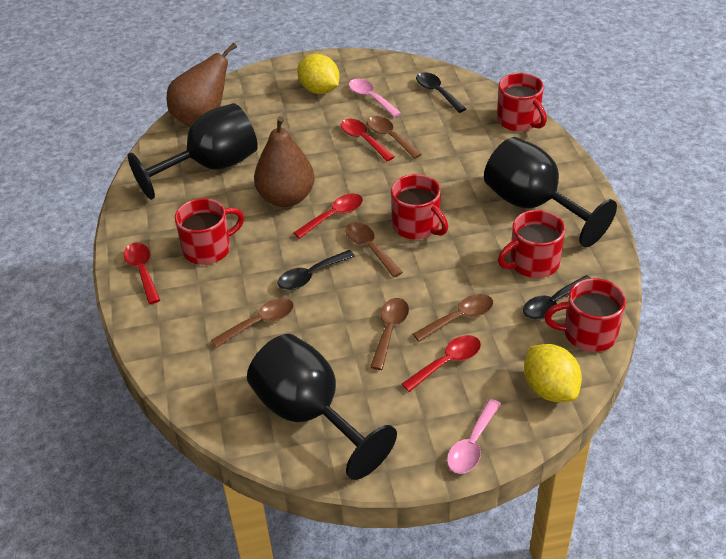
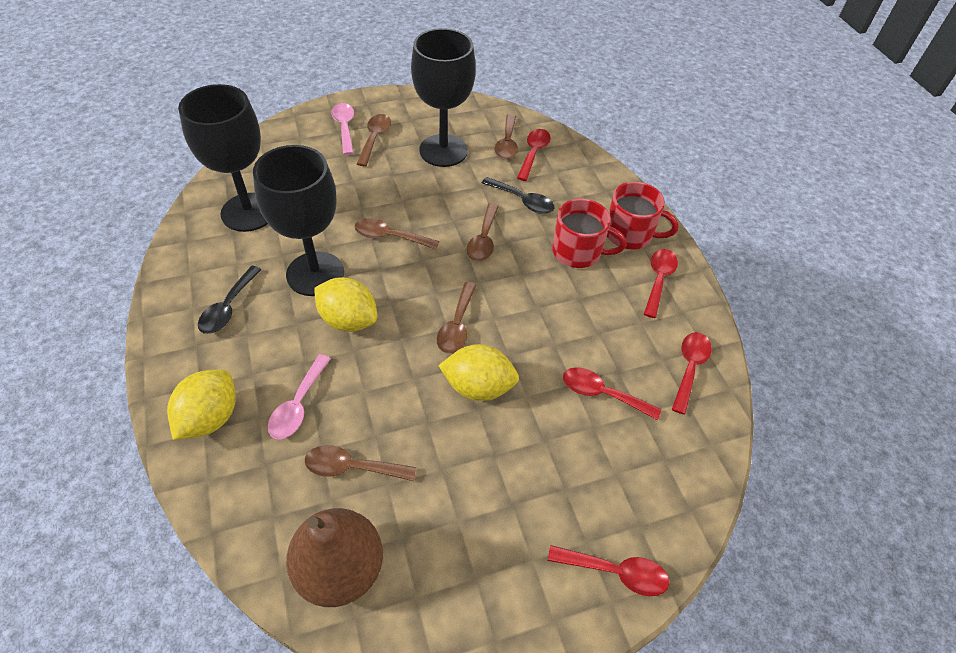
black spoon: 3 -> 2
brown pear: 2 -> 1
brown spoon: 5 -> 6
red mug: 5 -> 2
red spoon: 4 -> 5
yellow lemon: 2 -> 3

